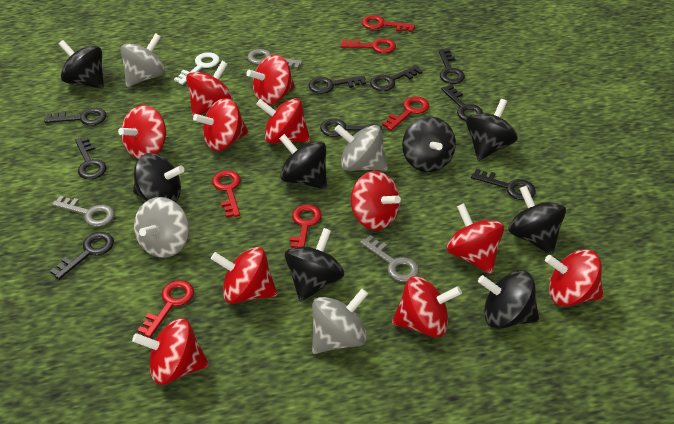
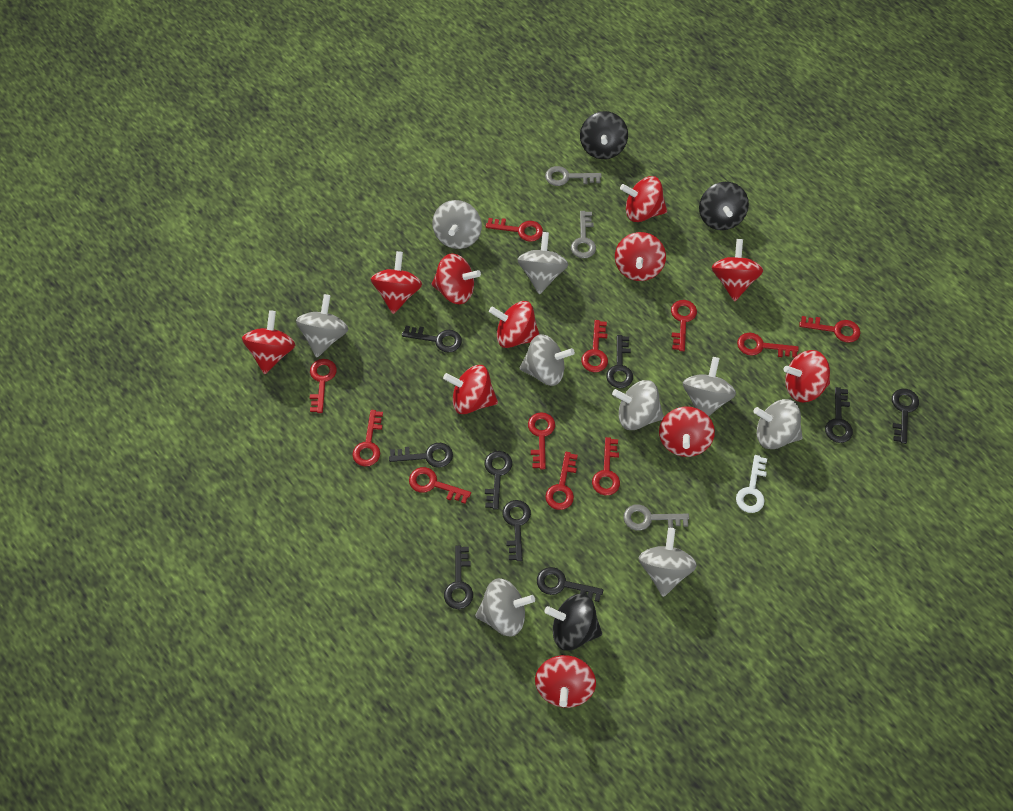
black spinning top: 8 -> 3
grey spinning top: 4 -> 9
red key: 6 -> 11

